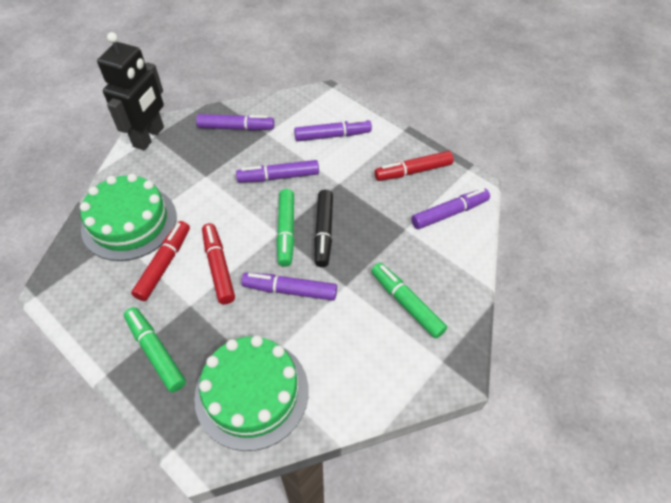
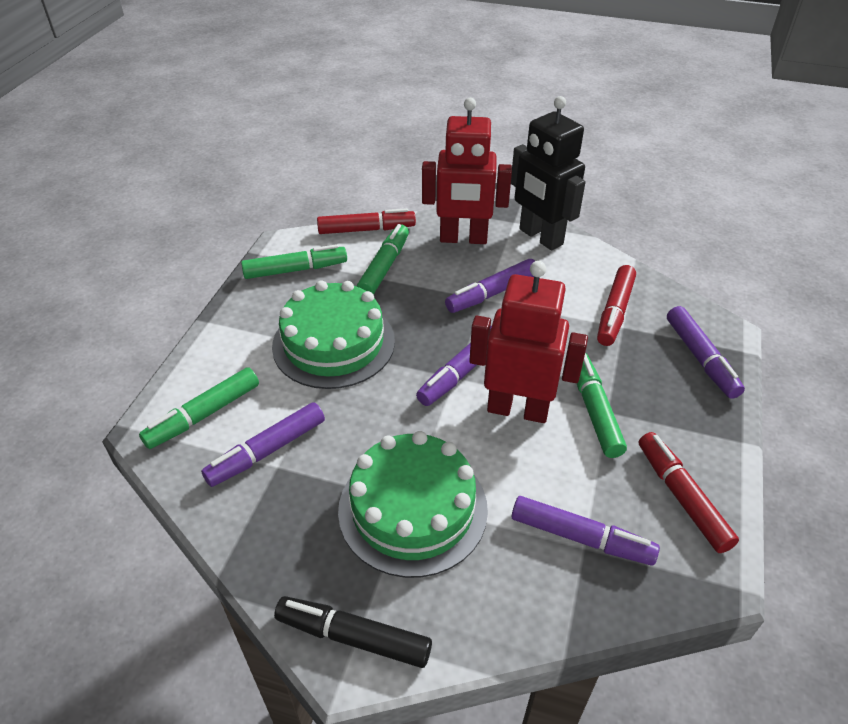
green marker: 3 -> 4
red robot: 0 -> 2

